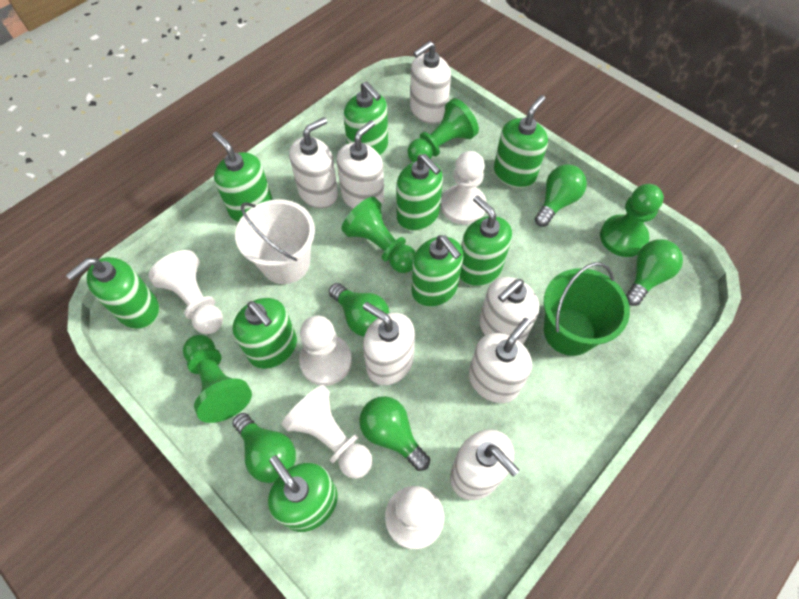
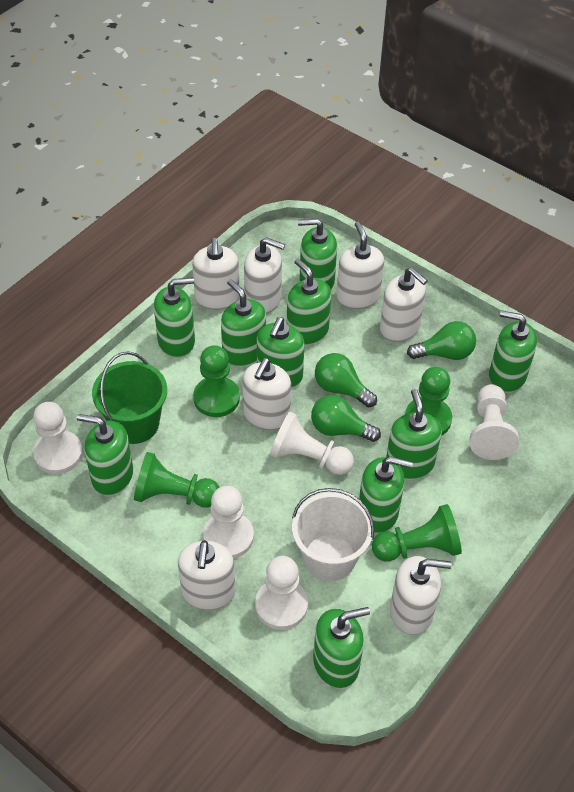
green light bulb: 5 -> 3
green soap dispenser: 9 -> 10

